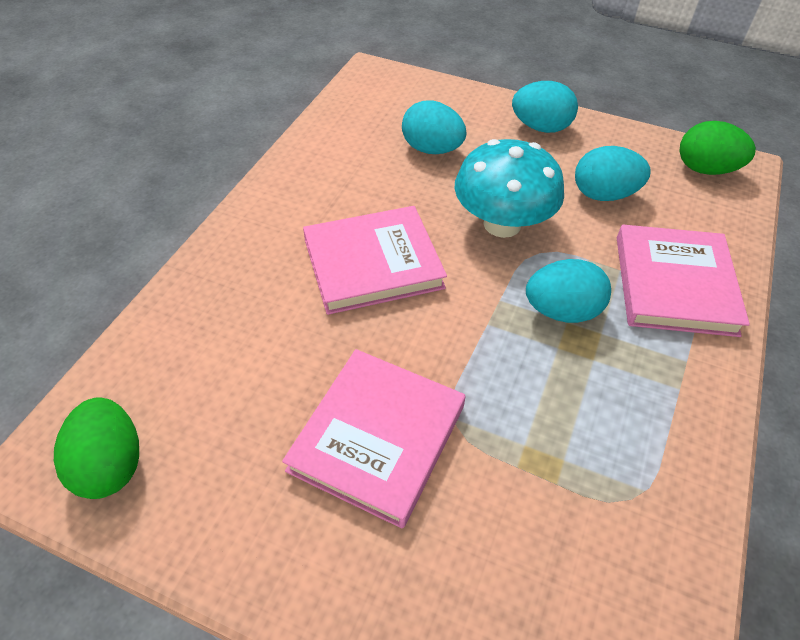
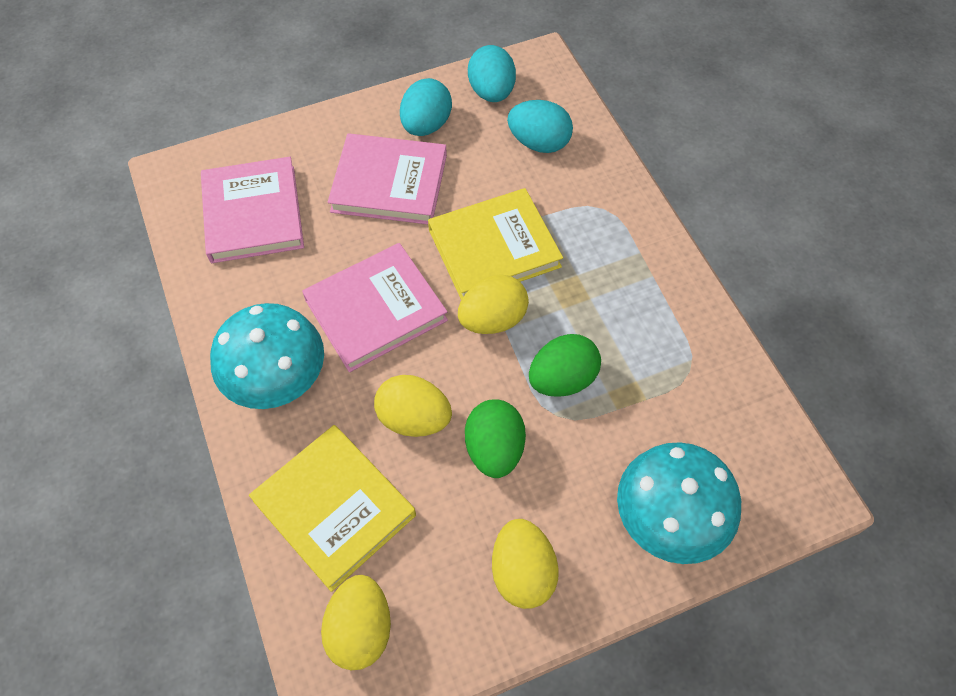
turquoise egg: 4 -> 3
turquoise mushroom: 1 -> 2
yellow book: 0 -> 2
yellow egg: 0 -> 4

